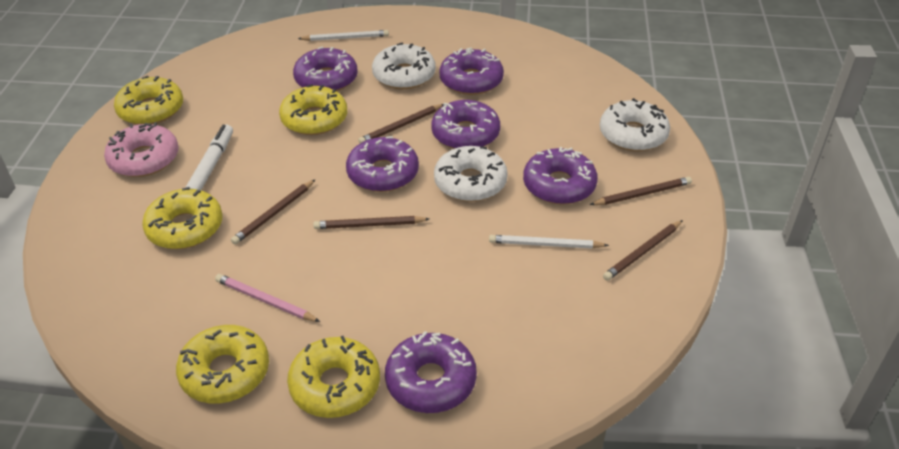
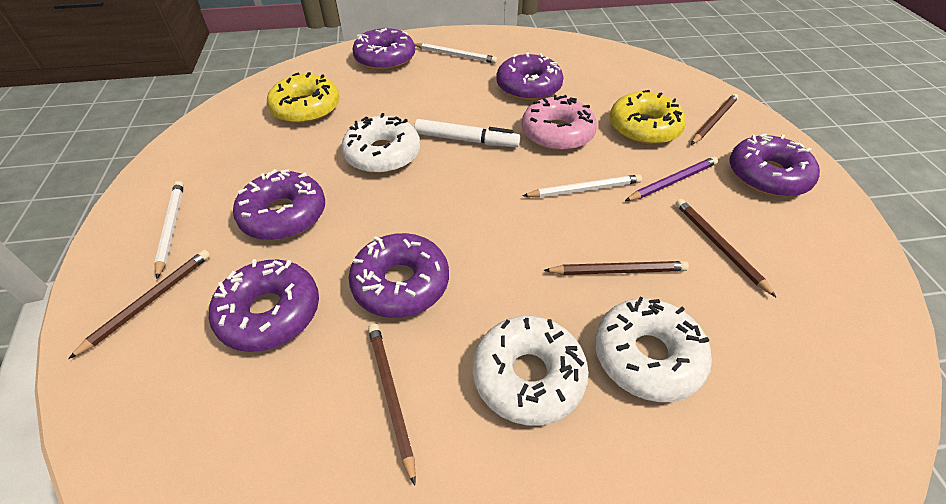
pink pencil: 1 -> 0
purple pencil: 0 -> 1
white pencil: 2 -> 3
yellow donut: 5 -> 2

